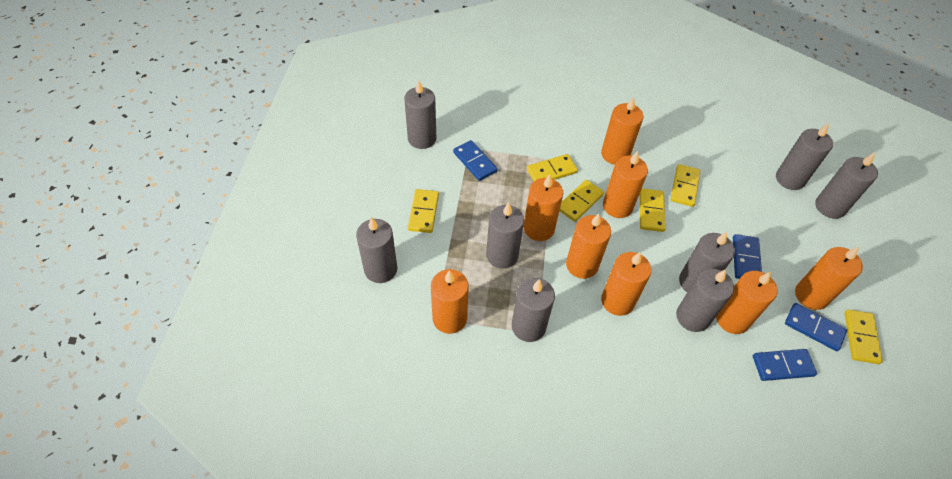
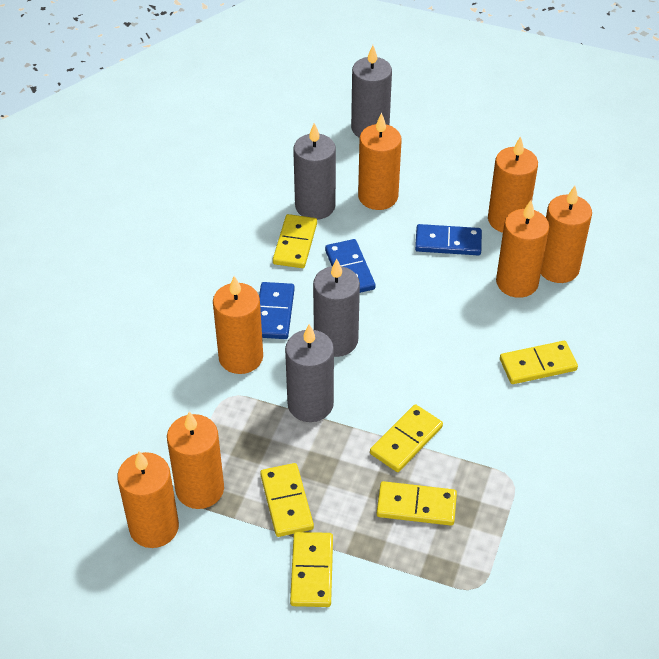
blue domino: 4 -> 3
grey candle: 8 -> 4
orange candle: 8 -> 7

